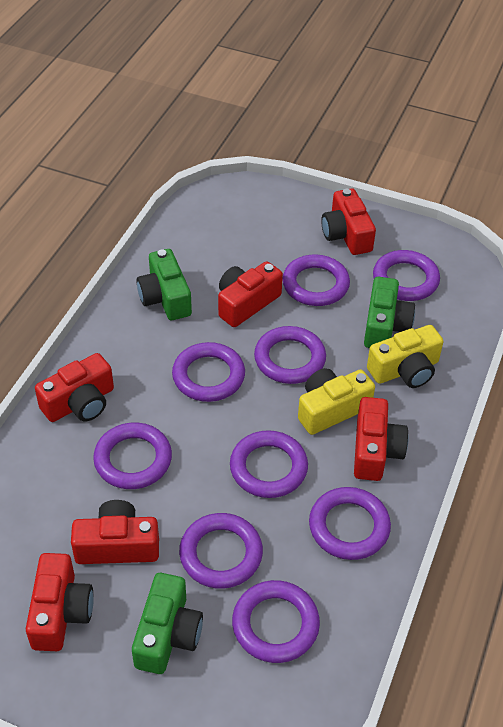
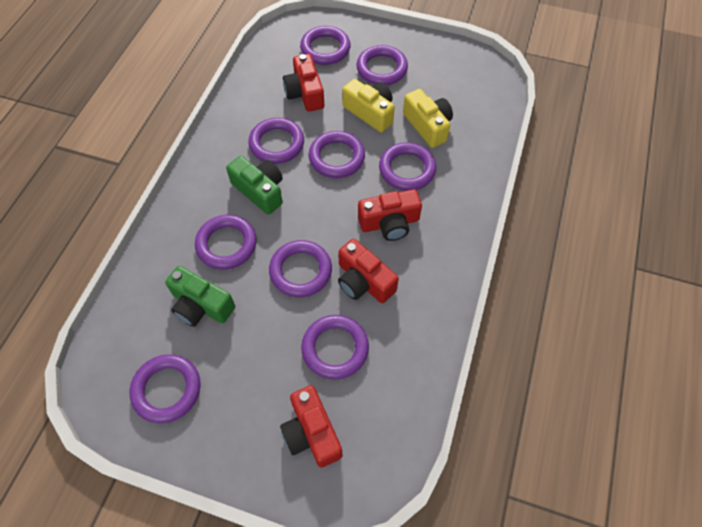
green camera: 3 -> 2
red camera: 6 -> 4

